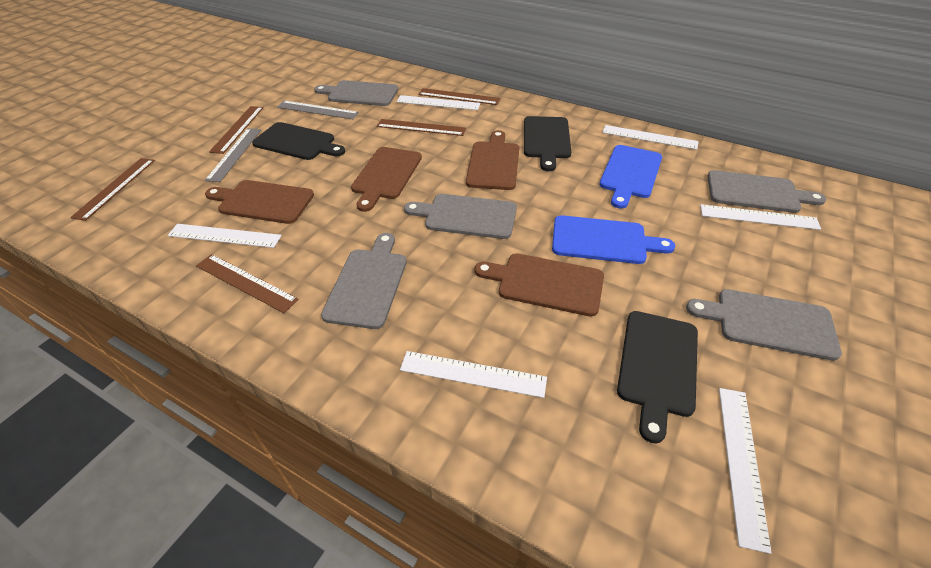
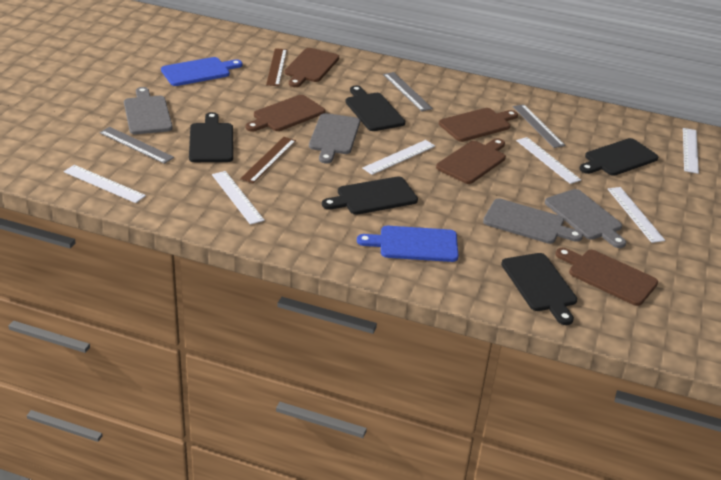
black cutting board: 3 -> 5
brown cutting board: 4 -> 5
brown ruler: 5 -> 2
grey cutting board: 5 -> 4
grey ruler: 2 -> 3

